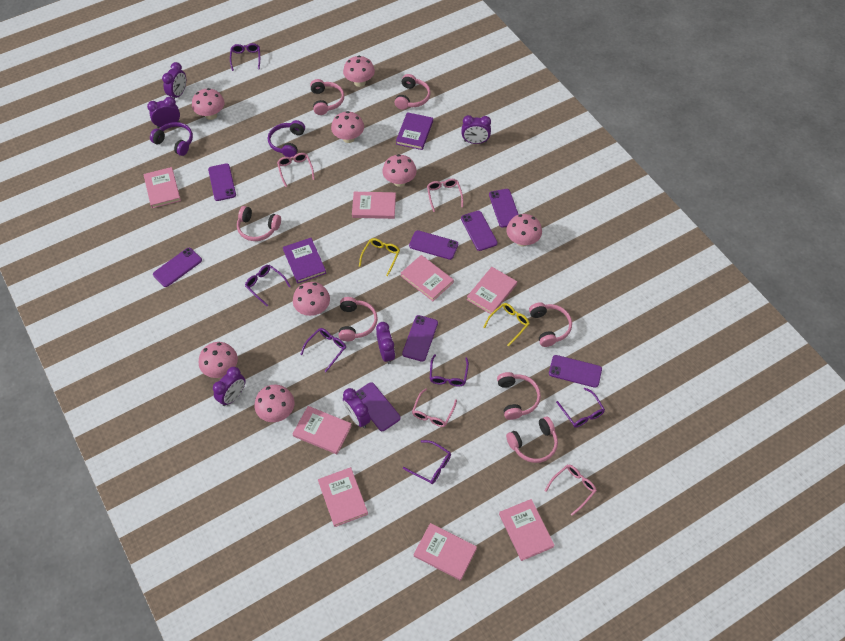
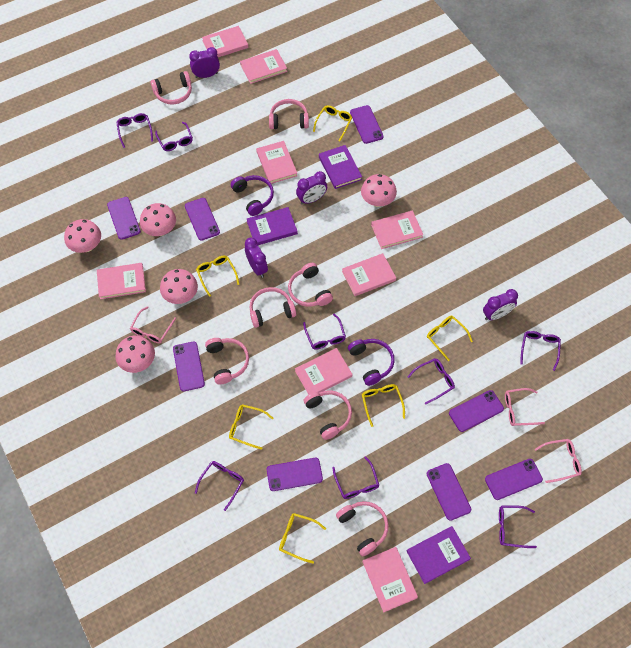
pink glasses: 4 -> 3
pink mushroom: 8 -> 5
purple book: 2 -> 3
purple clock: 6 -> 4
purple glasses: 6 -> 8
yellow glasses: 2 -> 6

